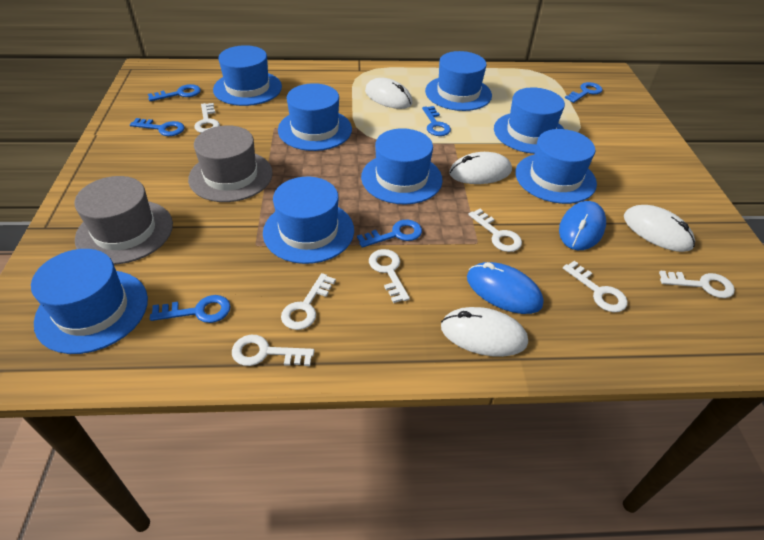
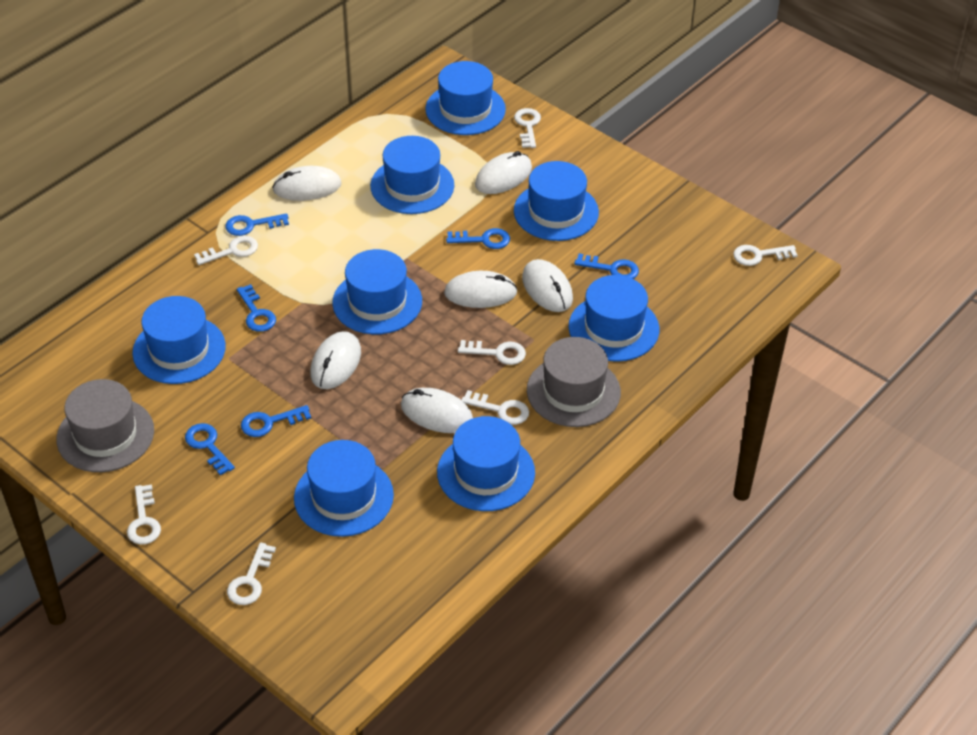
blue mouse: 2 -> 0
white mouse: 4 -> 6

